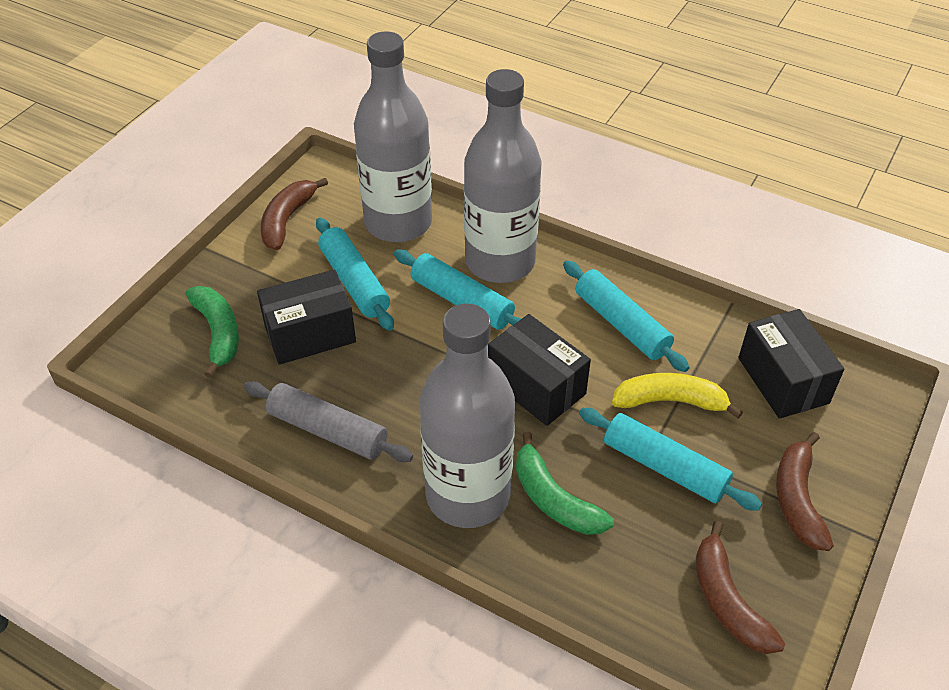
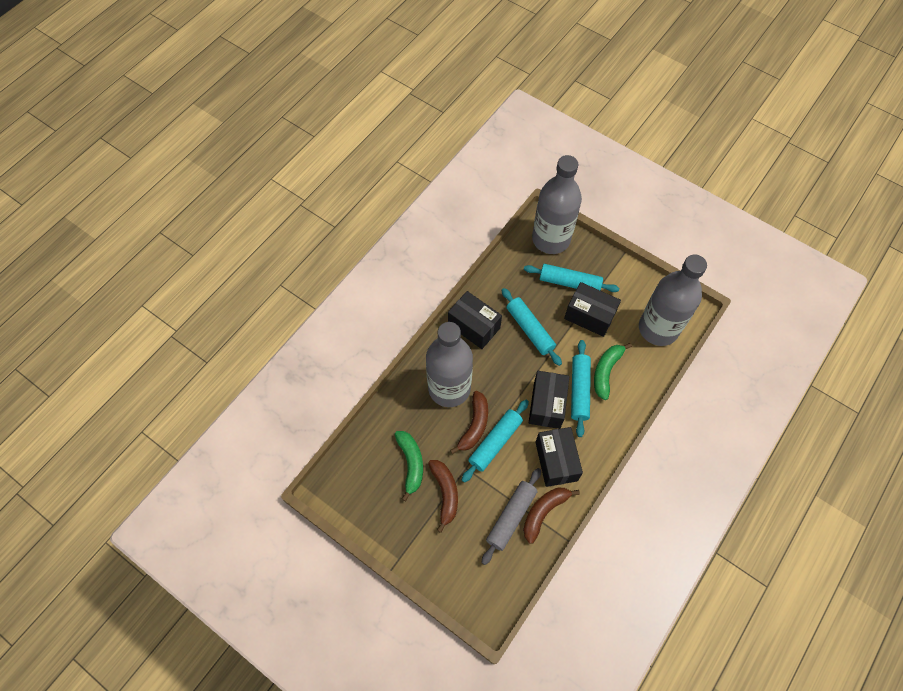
black box: 3 -> 4
yellow banana: 1 -> 0

